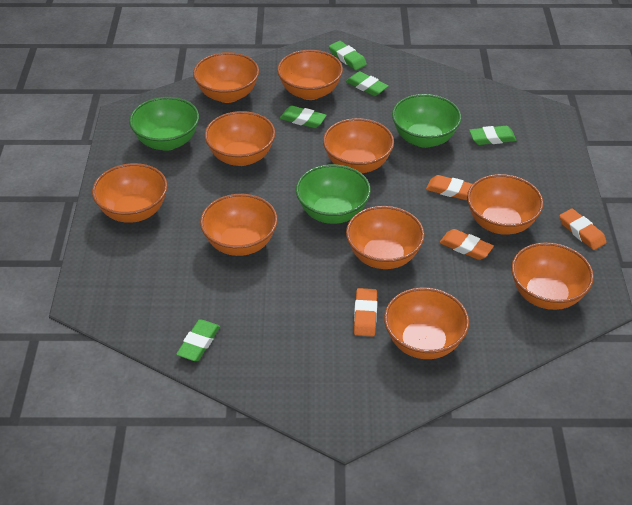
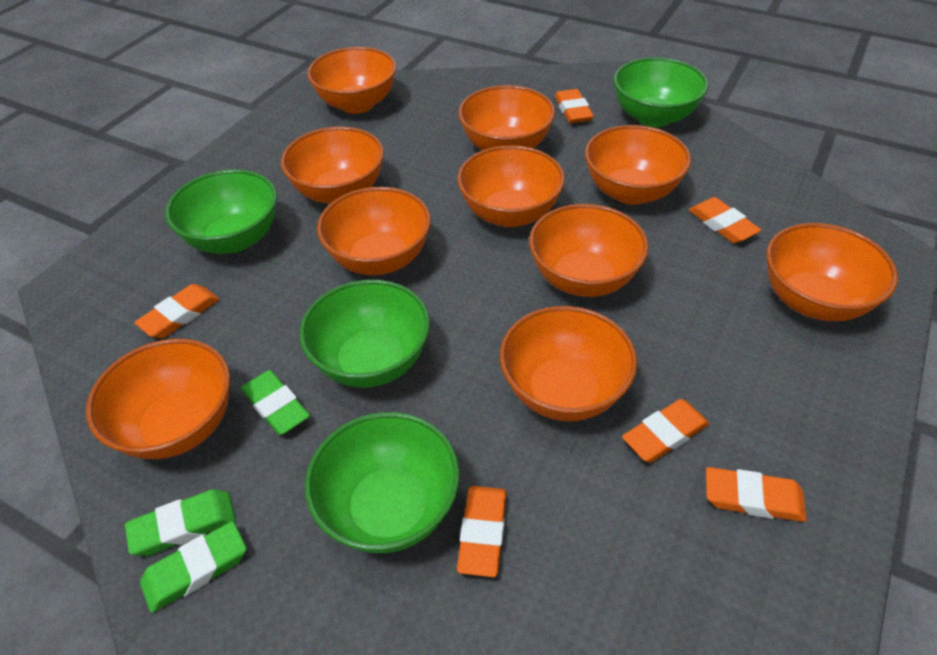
green bowl: 3 -> 4
green eraser: 5 -> 3
orange eraser: 4 -> 6

